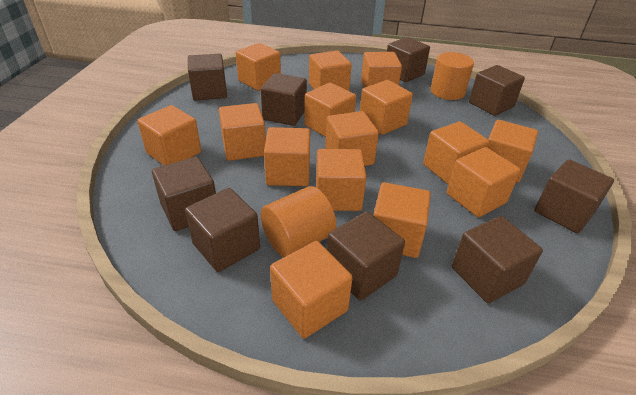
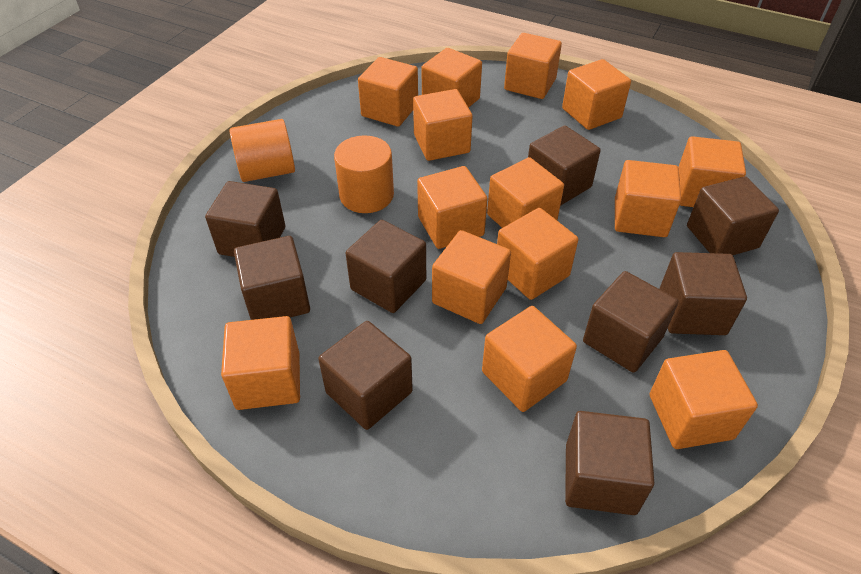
orange cube: 15 -> 14

